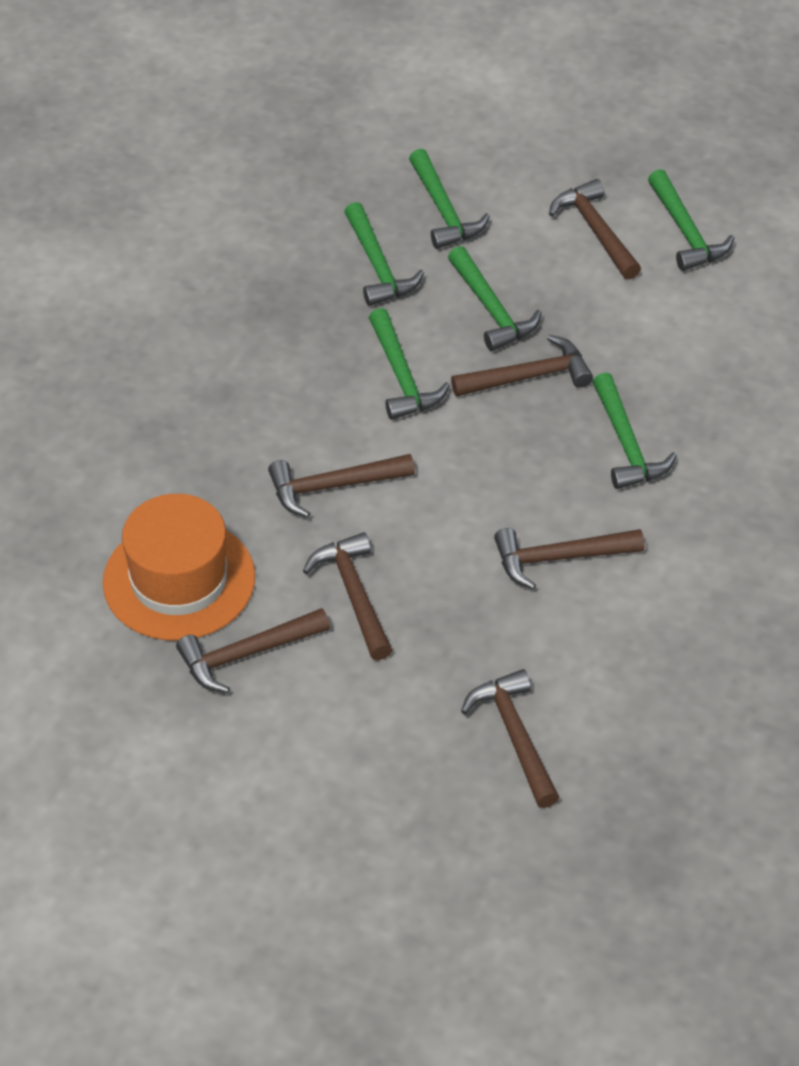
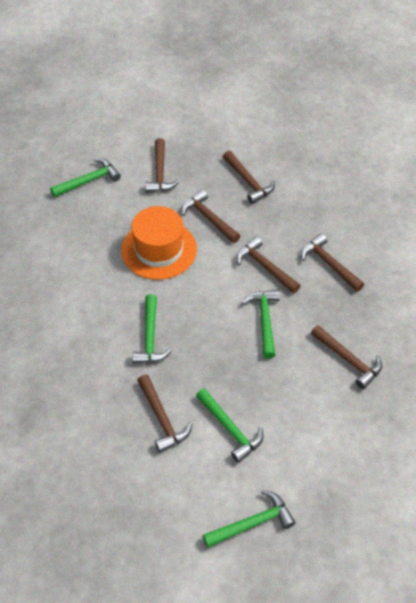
green hammer: 6 -> 5

